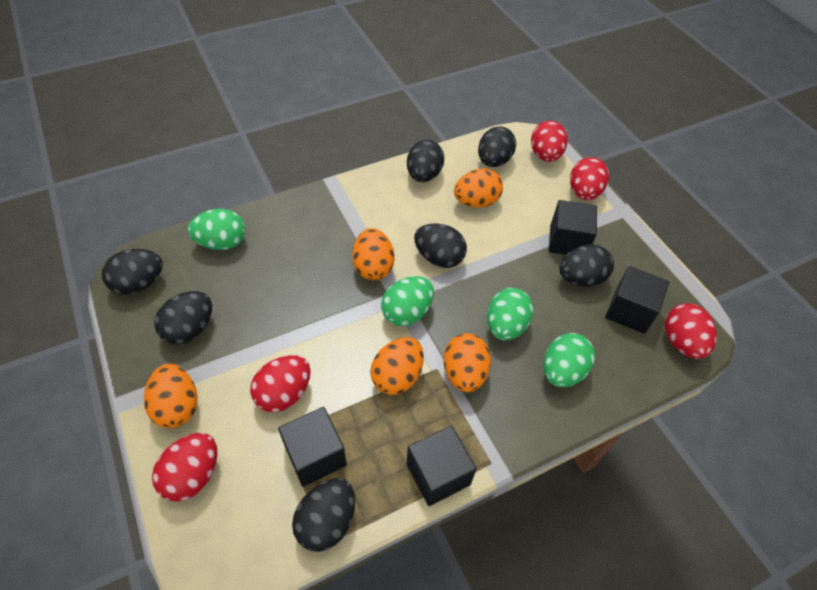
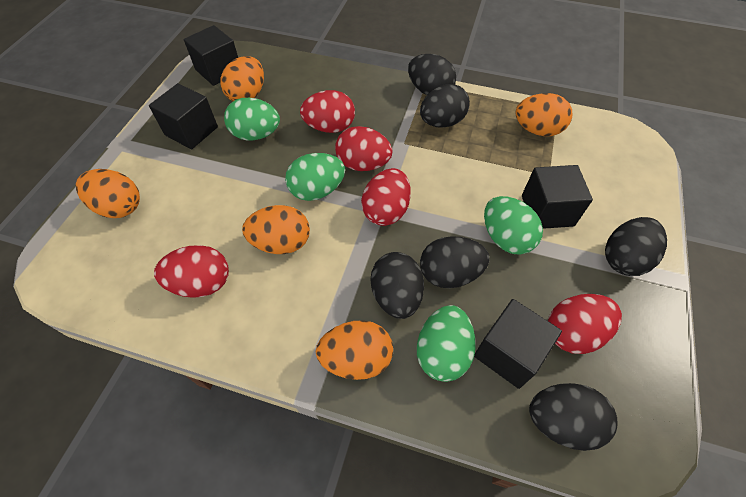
black egg: 7 -> 6

